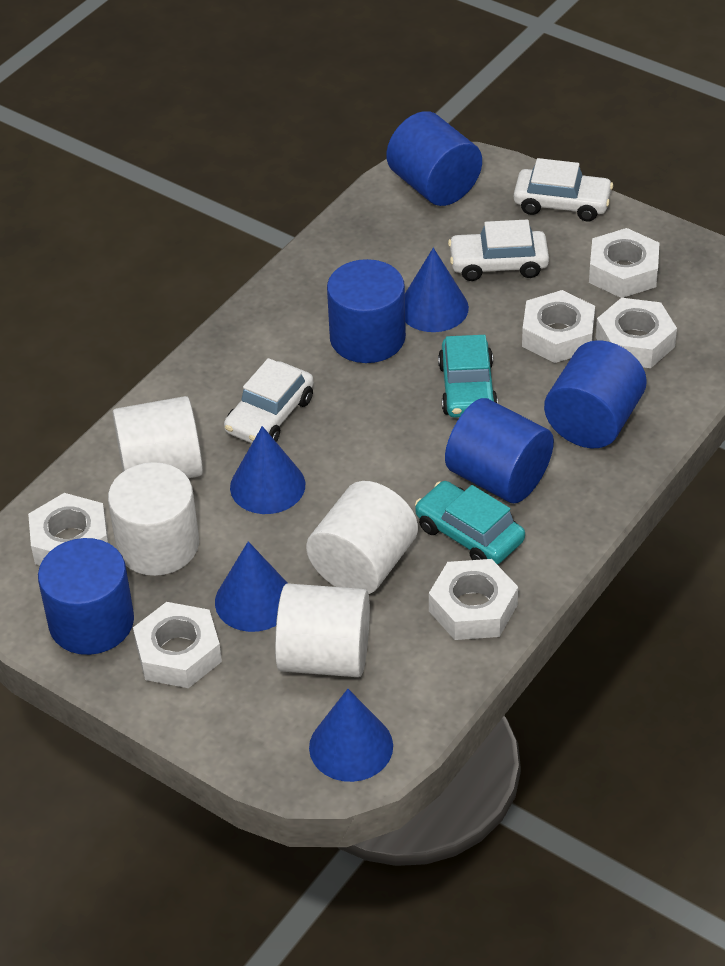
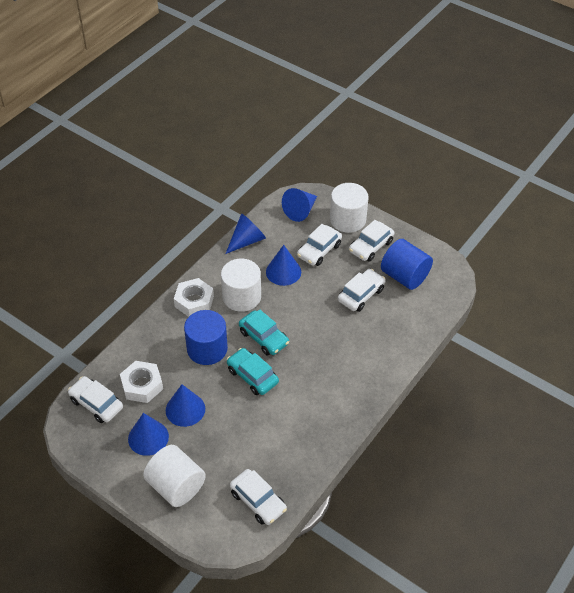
blue cone: 4 -> 5
blue cylinder: 5 -> 2
white car: 3 -> 5
white cylinder: 4 -> 3
white nut: 6 -> 2

